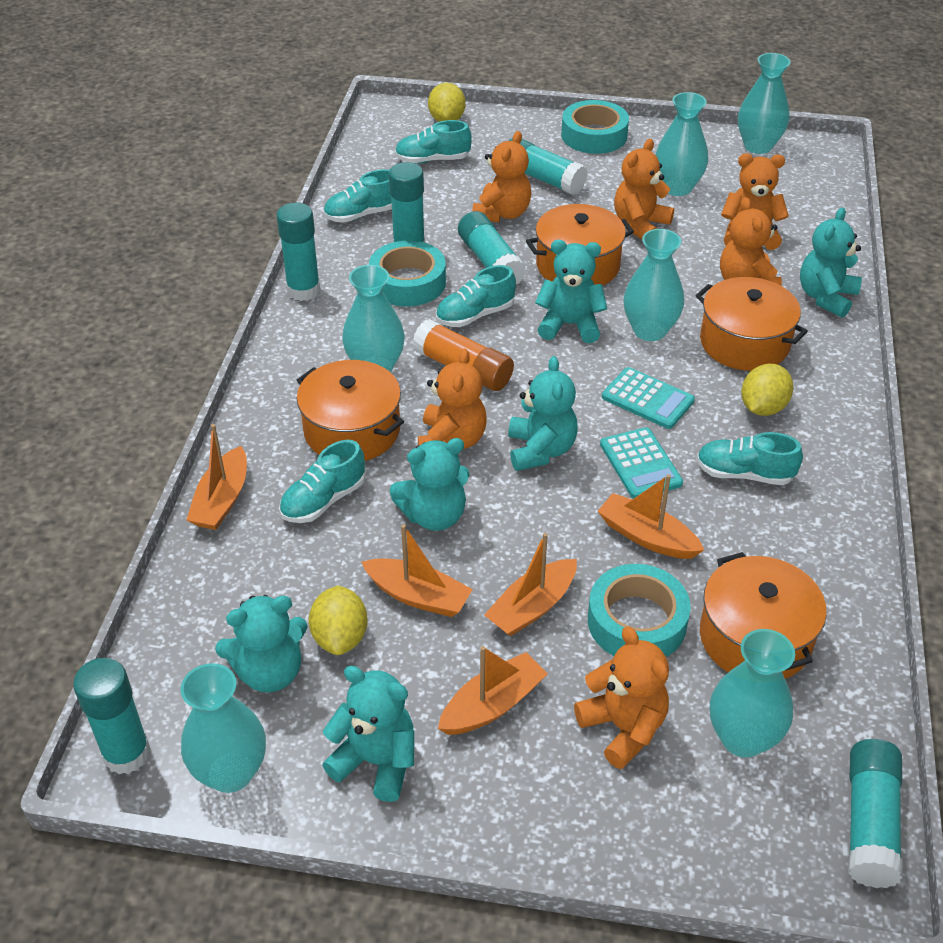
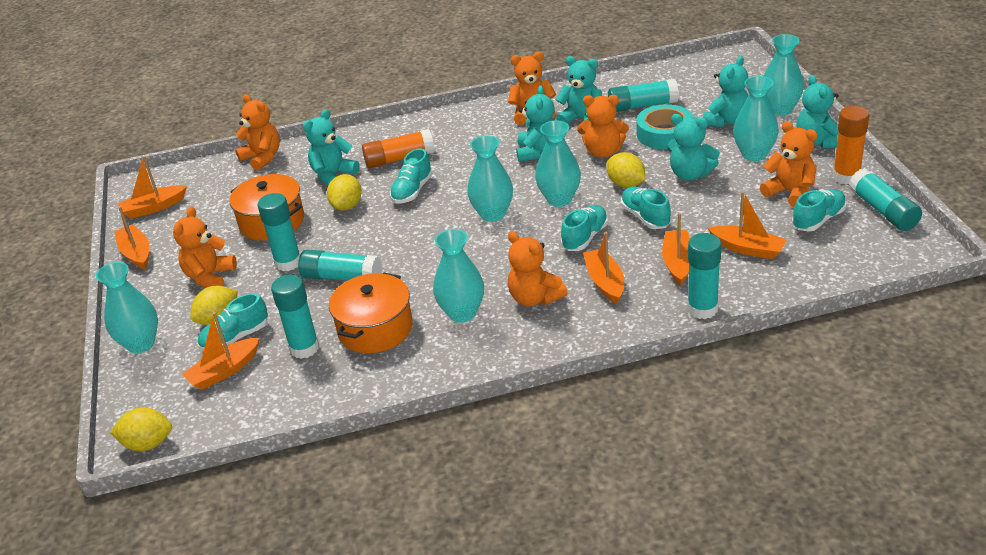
orange boat: 5 -> 6
orange glue stick: 1 -> 2
orange pot: 4 -> 2
turquoise calculator: 2 -> 0
turquoise tape: 3 -> 1
yellow lemon: 3 -> 4

